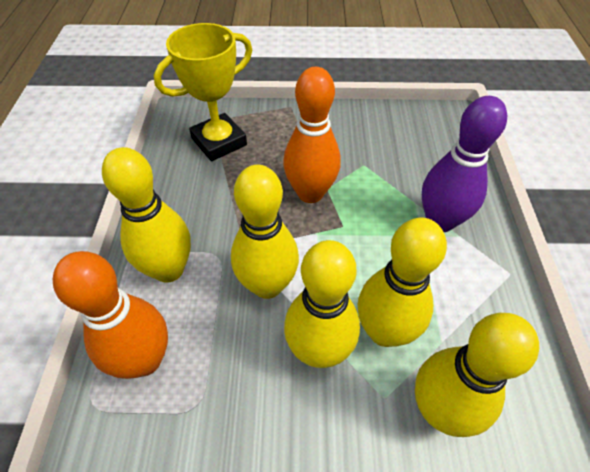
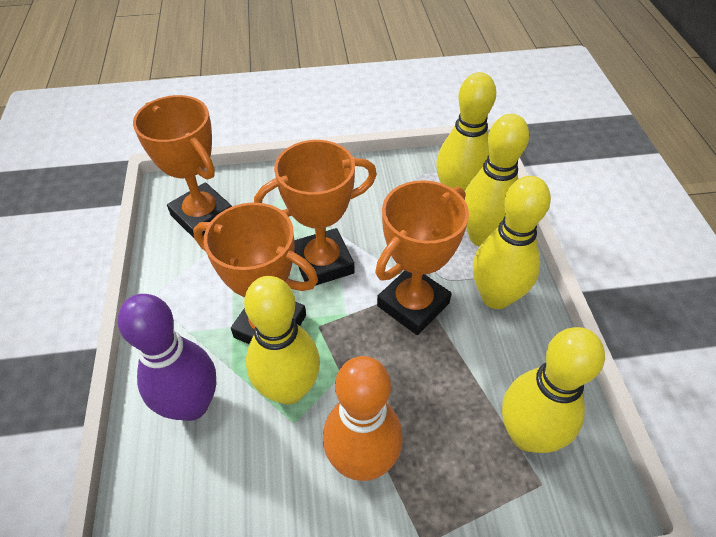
orange bowling pin: 2 -> 1
orange trophy: 0 -> 4
yellow trophy: 1 -> 0

